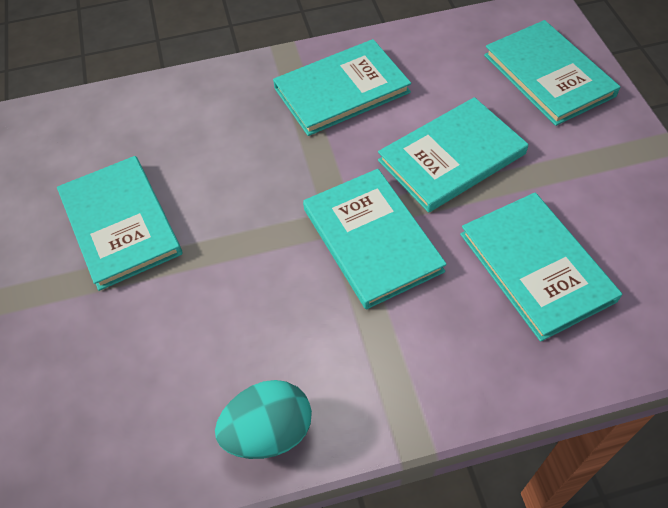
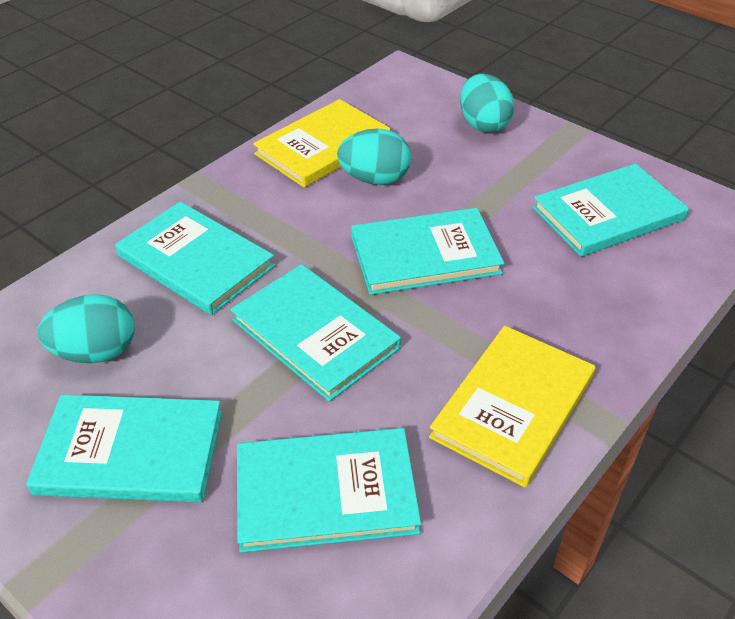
turquoise egg: 1 -> 3
yellow book: 0 -> 2

